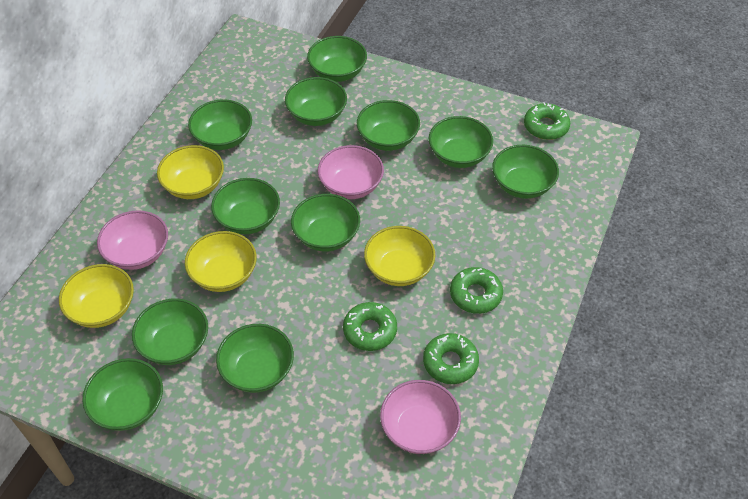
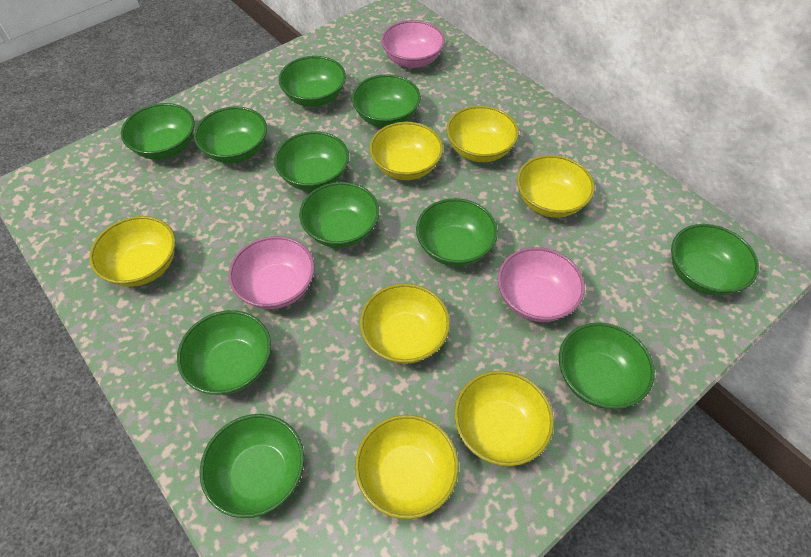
green donut: 4 -> 0
yellow bowl: 4 -> 7

